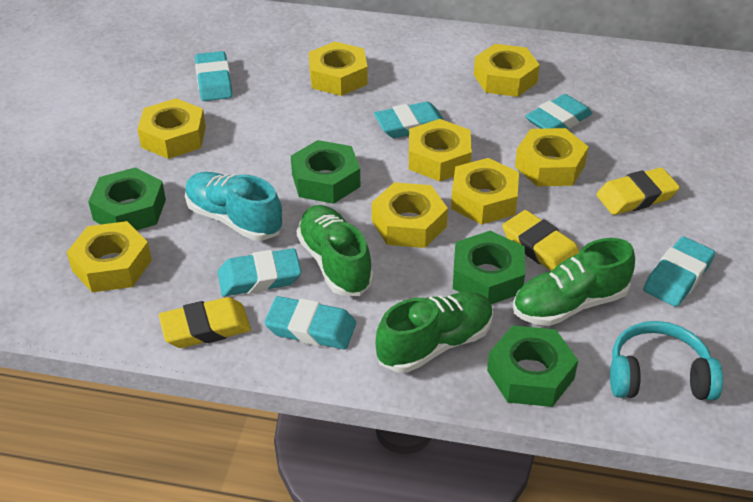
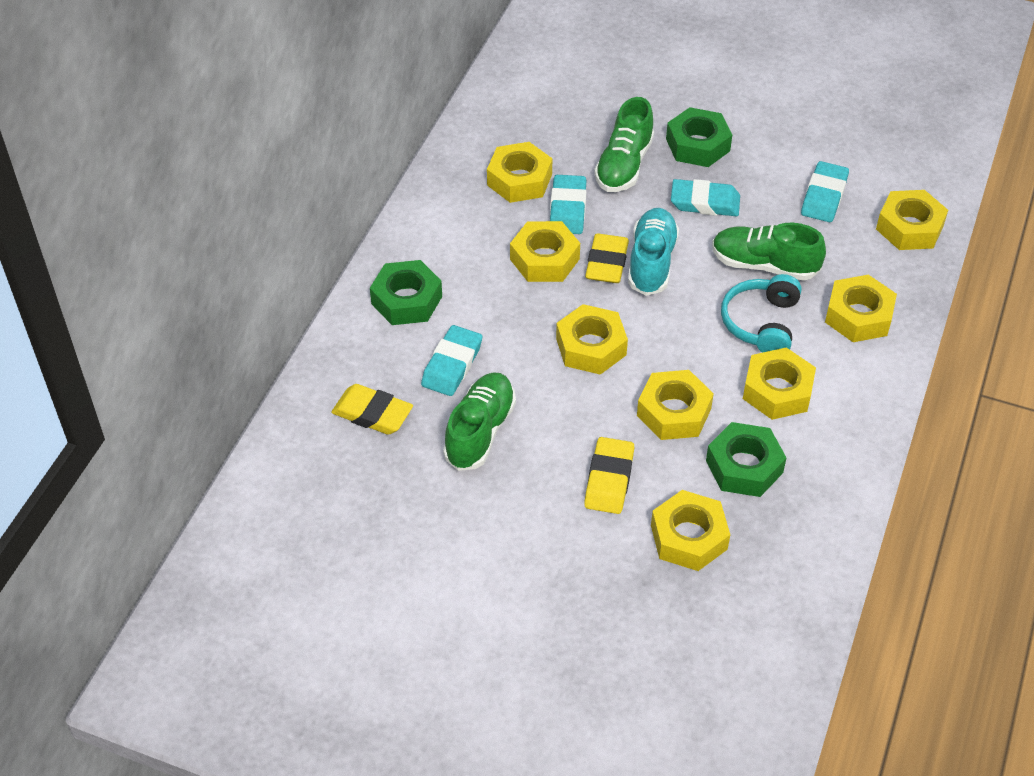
green nut: 4 -> 3
turquoise eraser: 6 -> 4

